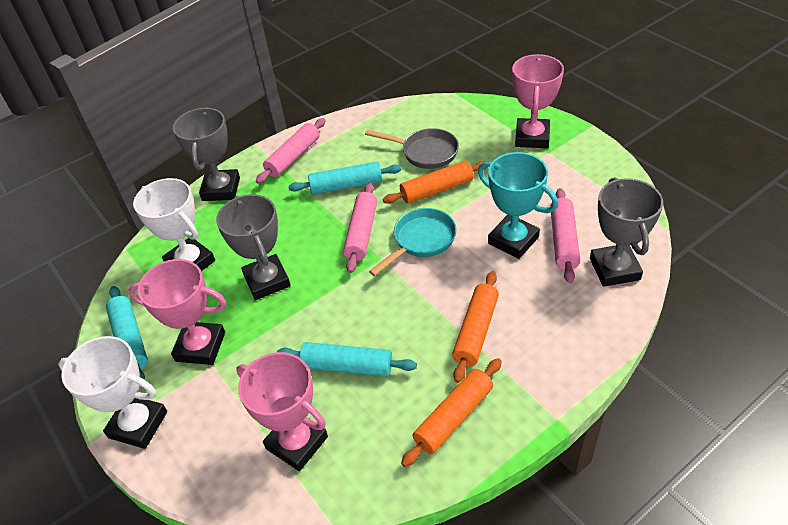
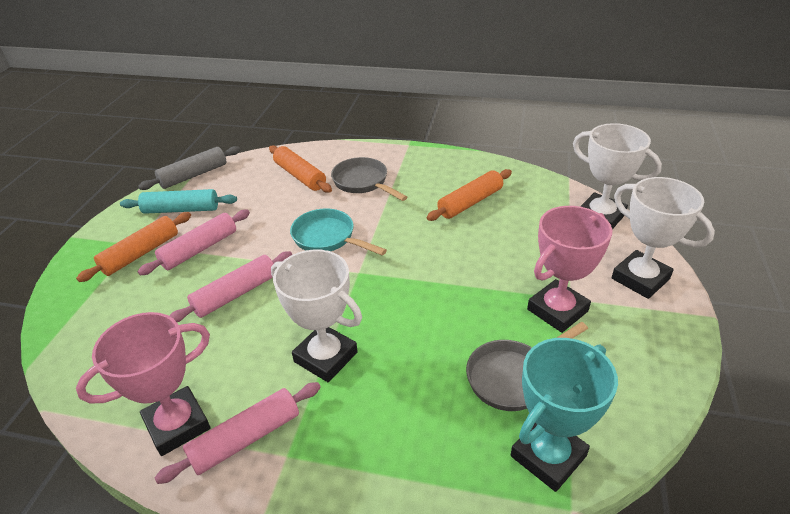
grey pan: 1 -> 2
grey rolling pin: 0 -> 1
grey trophy: 3 -> 0
pink trophy: 3 -> 2
turquoise rolling pin: 3 -> 1
white trophy: 2 -> 3

